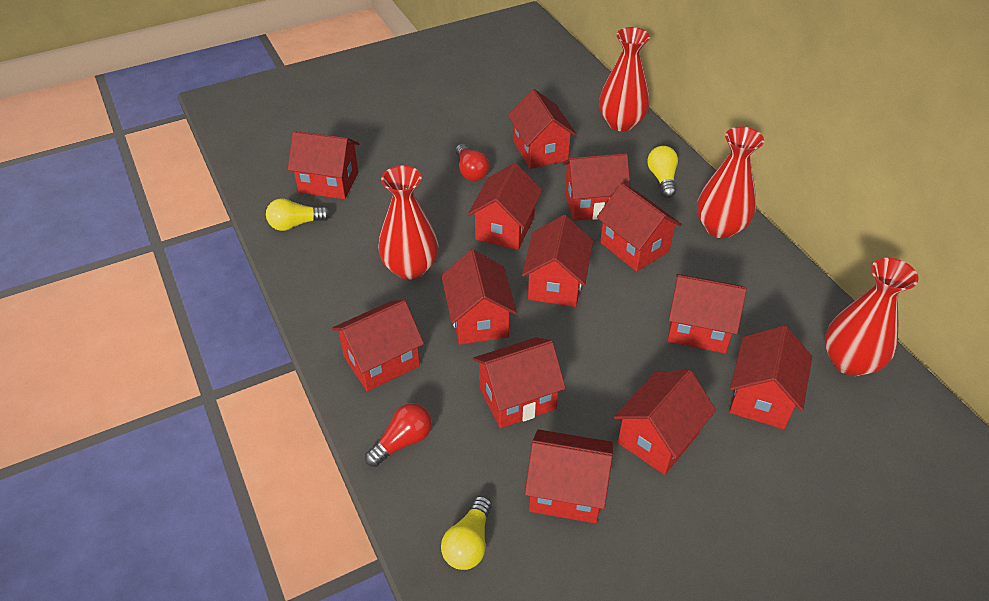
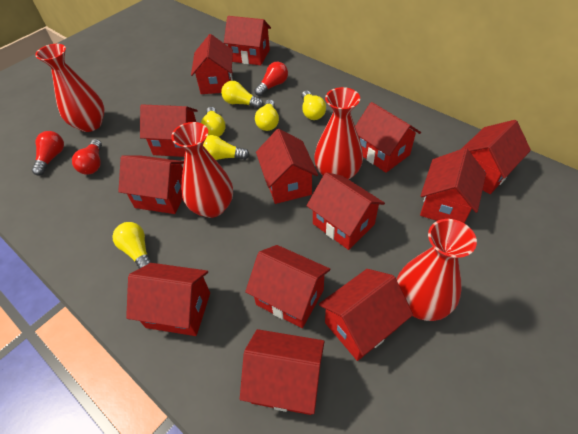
red light bulb: 2 -> 3
yellow light bulb: 3 -> 6

